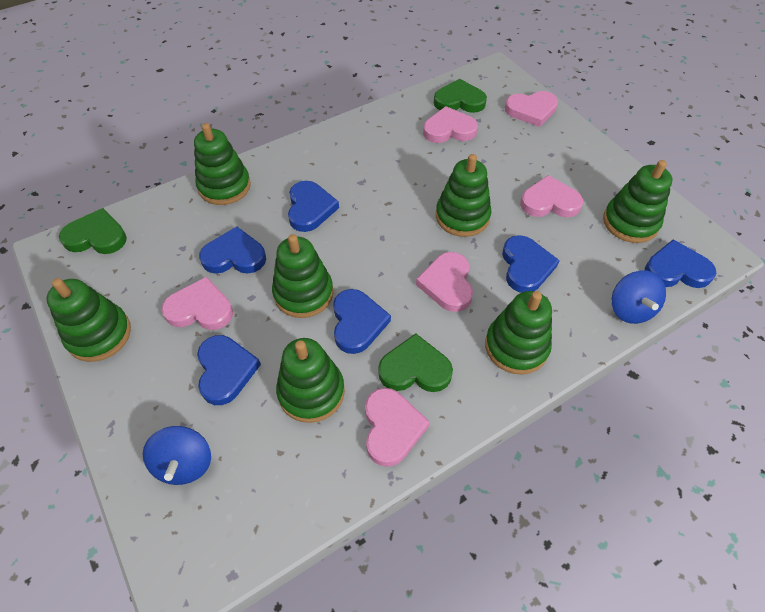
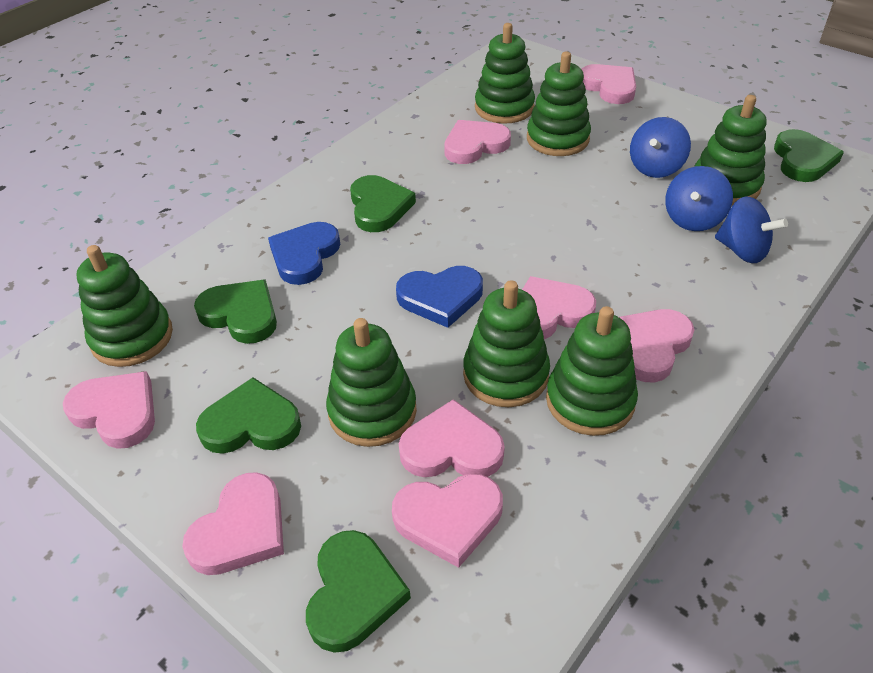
blue heart: 6 -> 2
blue spinning top: 2 -> 3
green heart: 3 -> 5
pink heart: 6 -> 8

